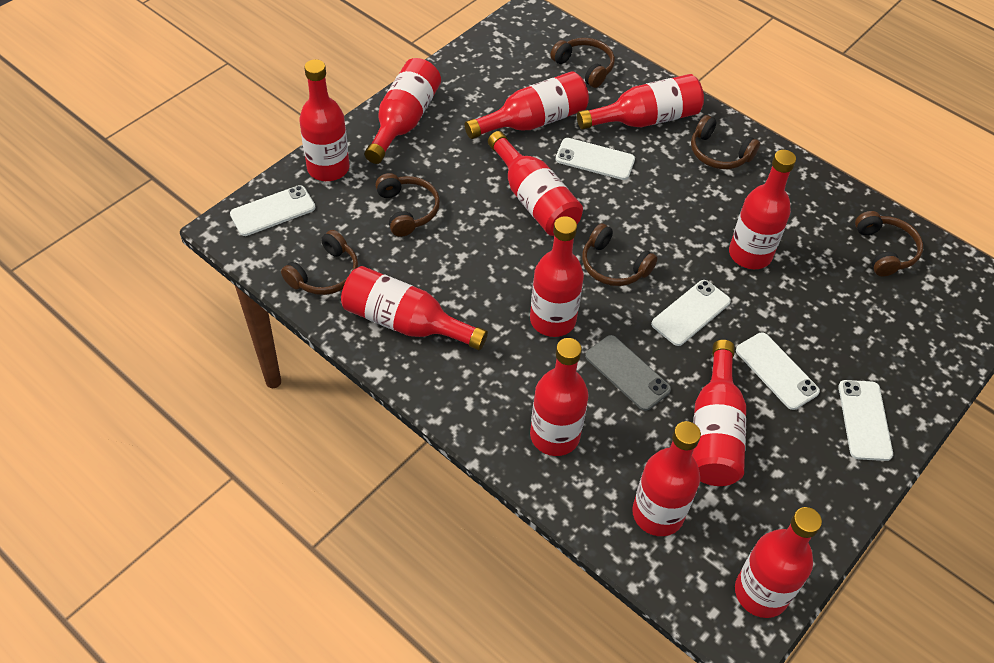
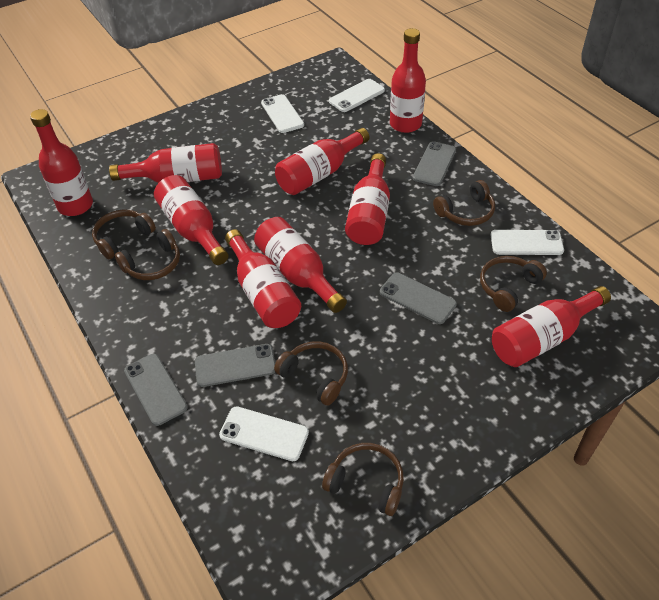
grey phone: 1 -> 4
red bottle: 12 -> 9
white phone: 5 -> 4

